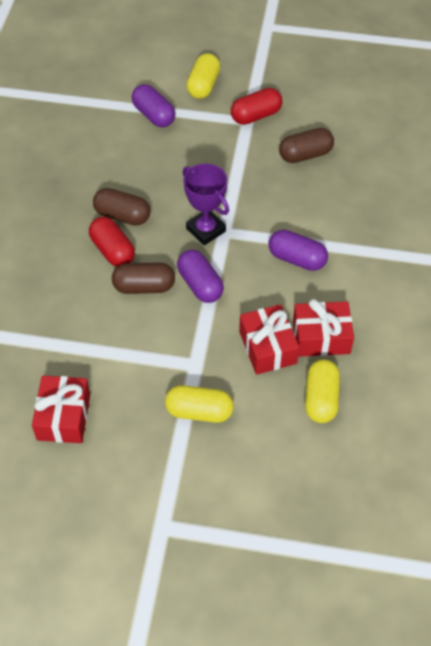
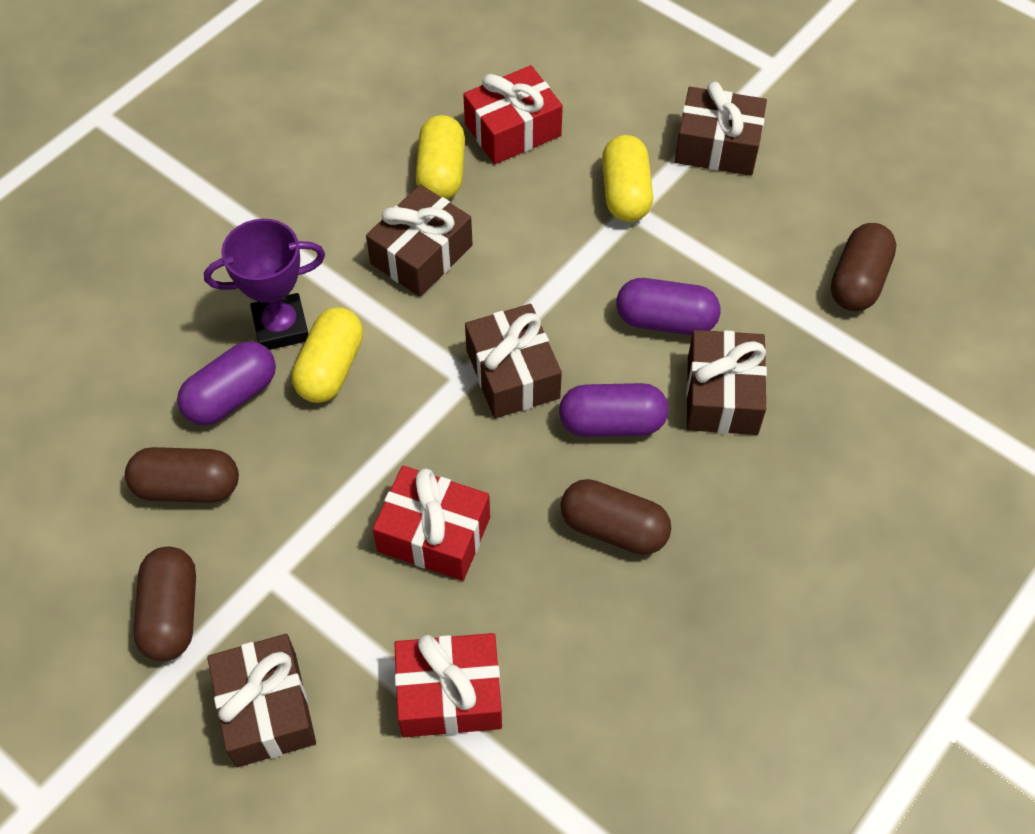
brown capsule: 3 -> 4
brown gift: 0 -> 5
red capsule: 2 -> 0

